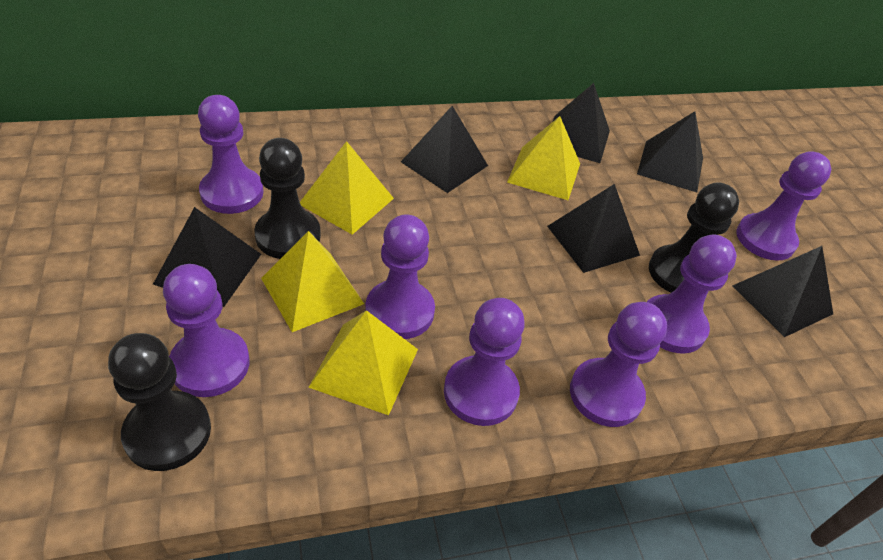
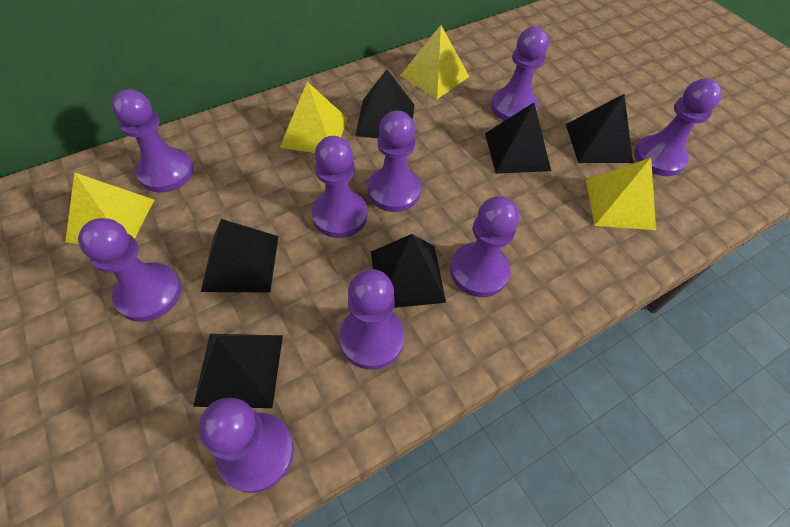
black pawn: 3 -> 0
purple pawn: 7 -> 9

